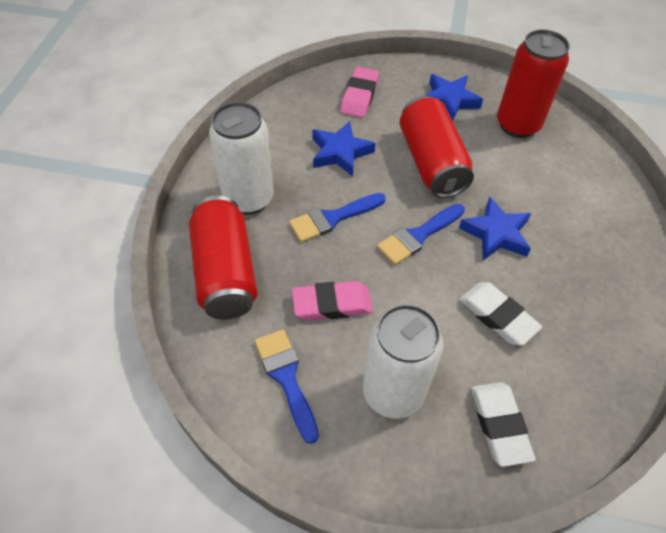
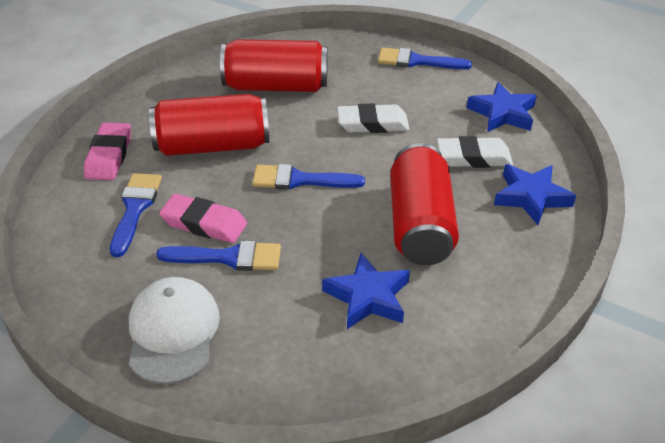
blue brush: 3 -> 4
white can: 2 -> 0
white cap: 0 -> 1

